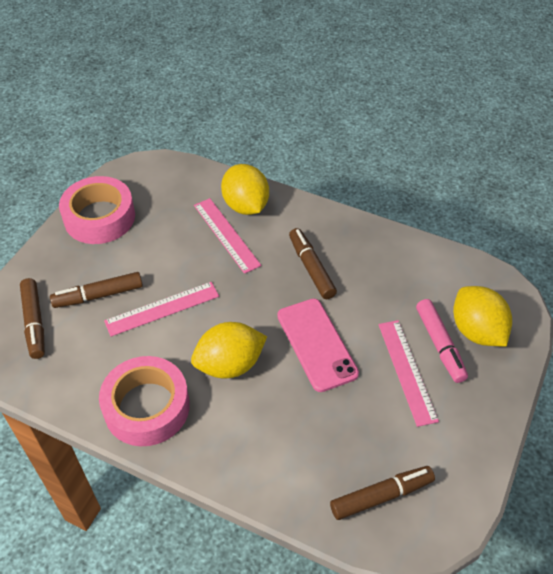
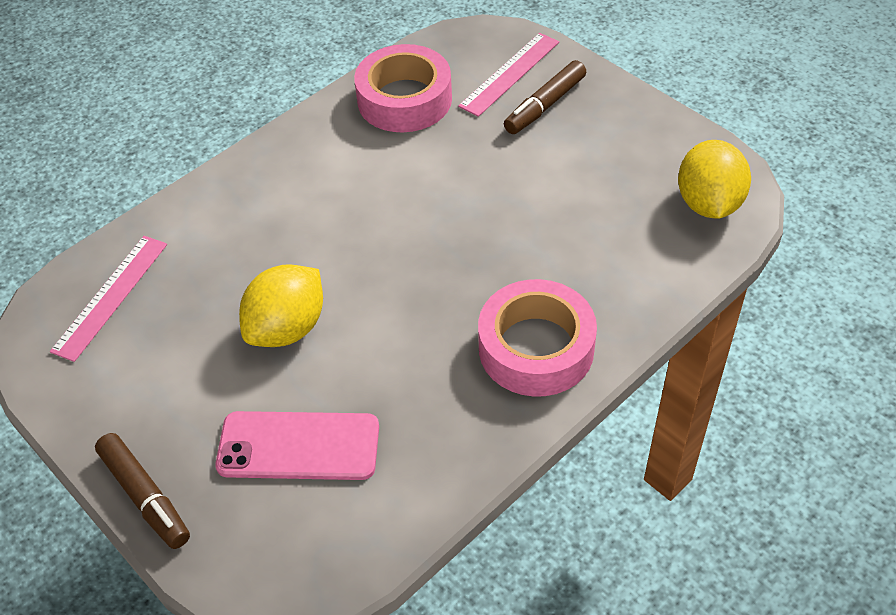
brown marker: 4 -> 2
pink marker: 1 -> 0
pink ruler: 3 -> 2
yellow lemon: 3 -> 2

